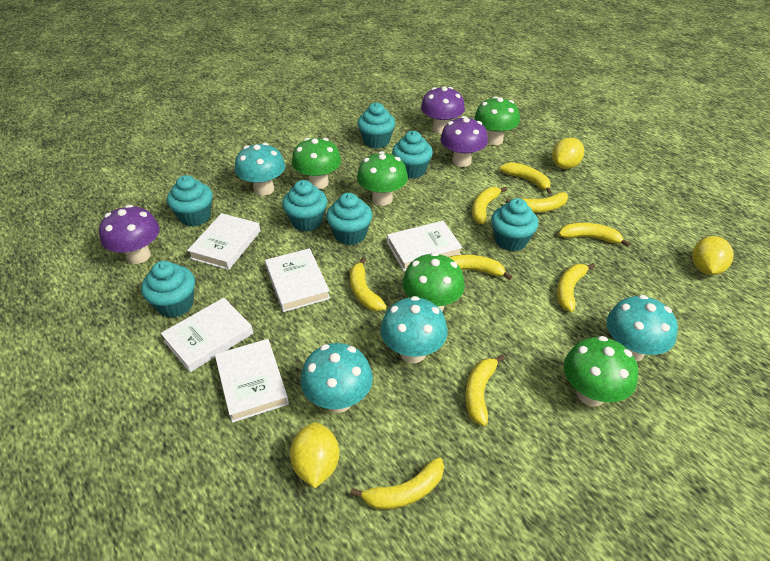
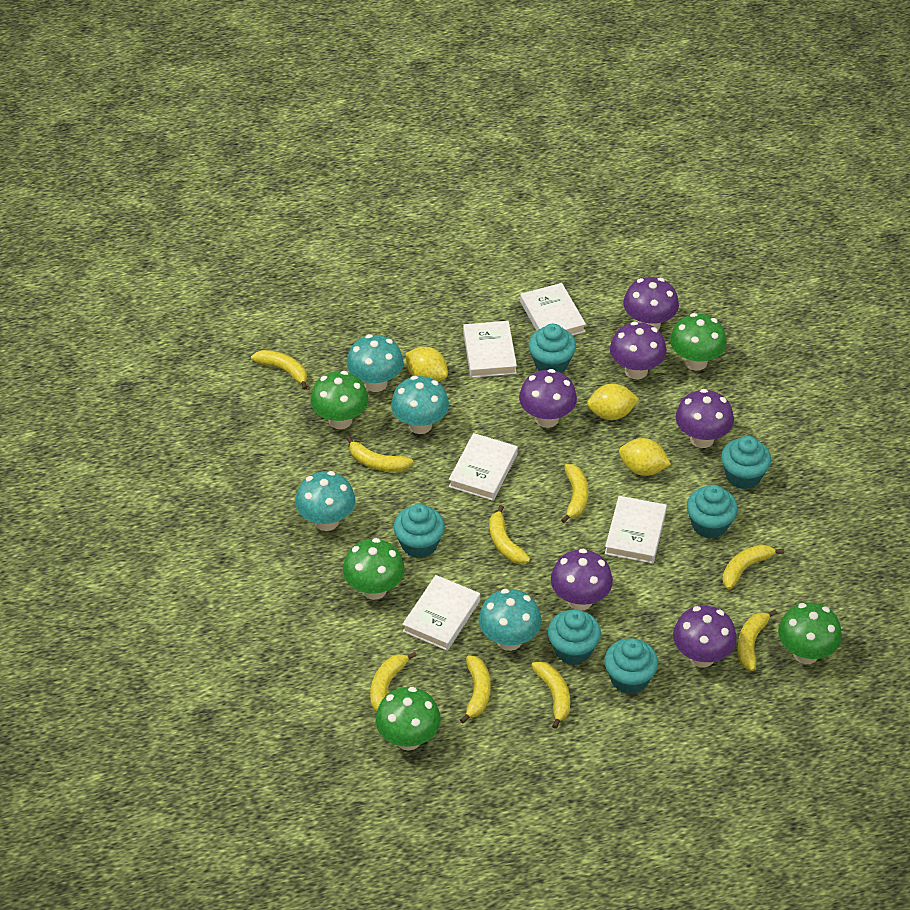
purple mushroom: 3 -> 6
turquoise cupcake: 7 -> 6

